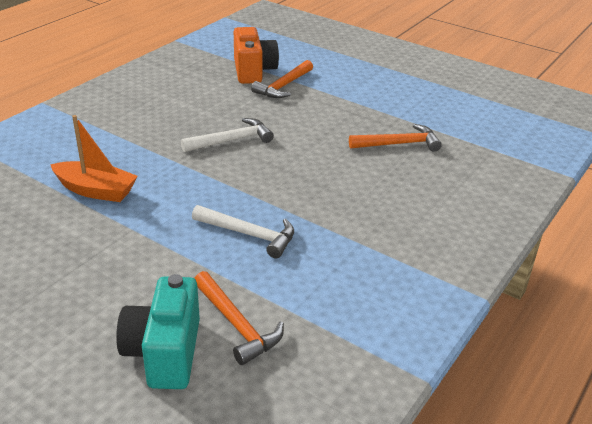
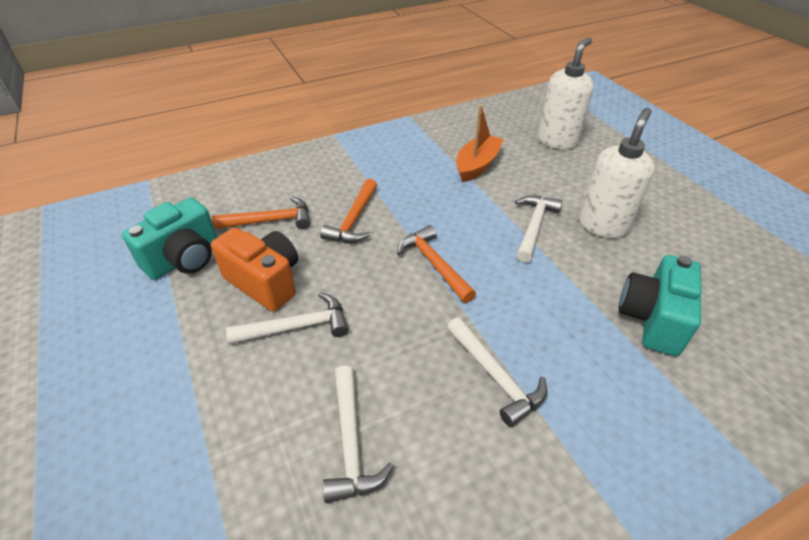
turquoise camera: 1 -> 2
white hammer: 2 -> 4
white soap dispenser: 0 -> 2

